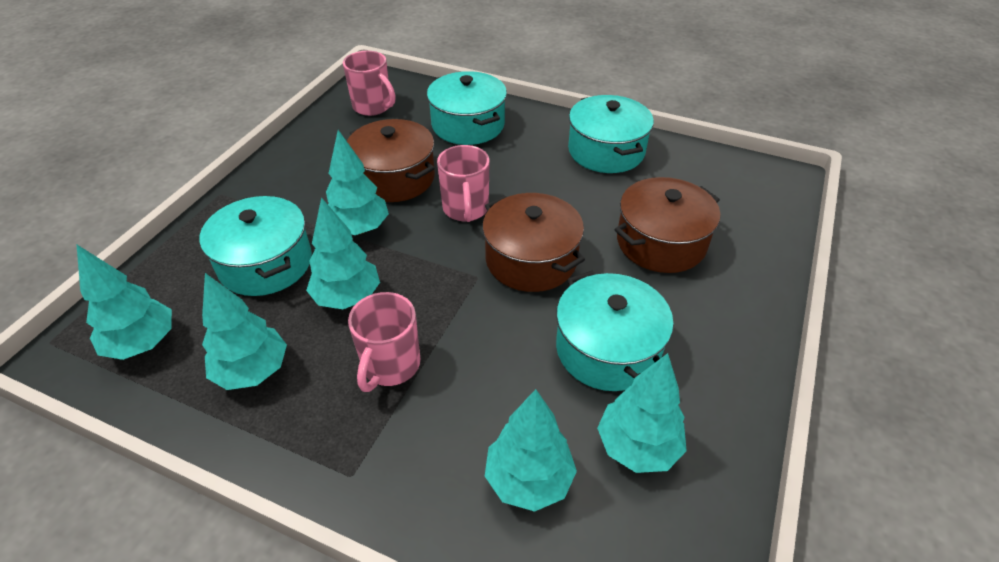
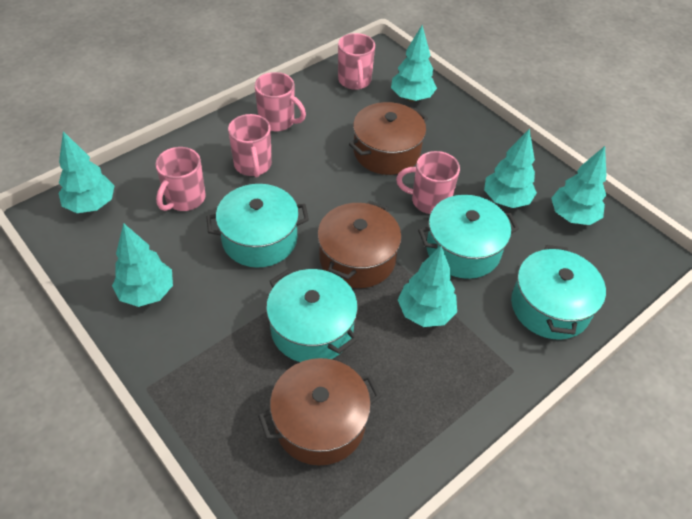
pink mug: 3 -> 5

